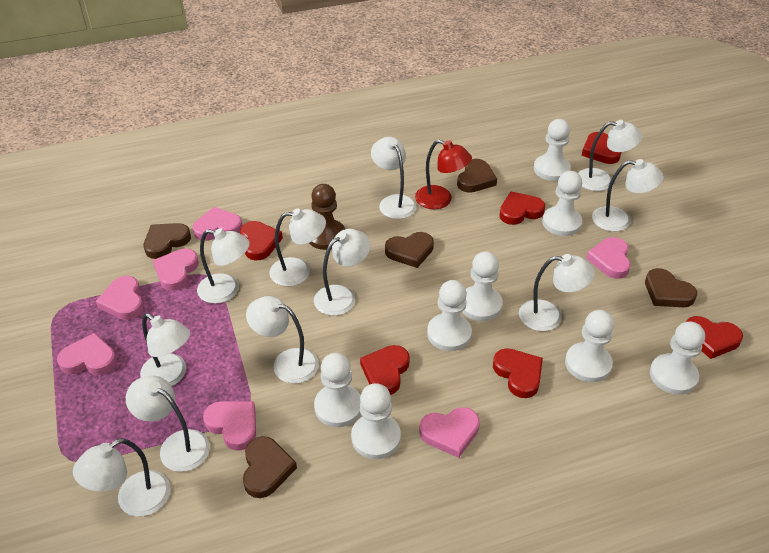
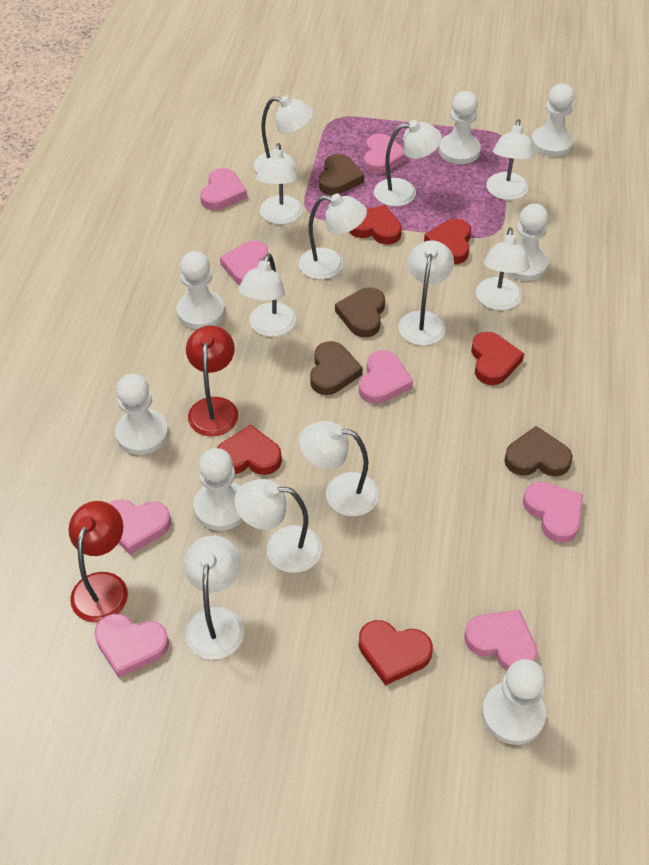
brown heart: 5 -> 4
brown pawn: 1 -> 0
pink heart: 7 -> 8
red heart: 6 -> 5
red lamp: 1 -> 2
white pawn: 8 -> 7

